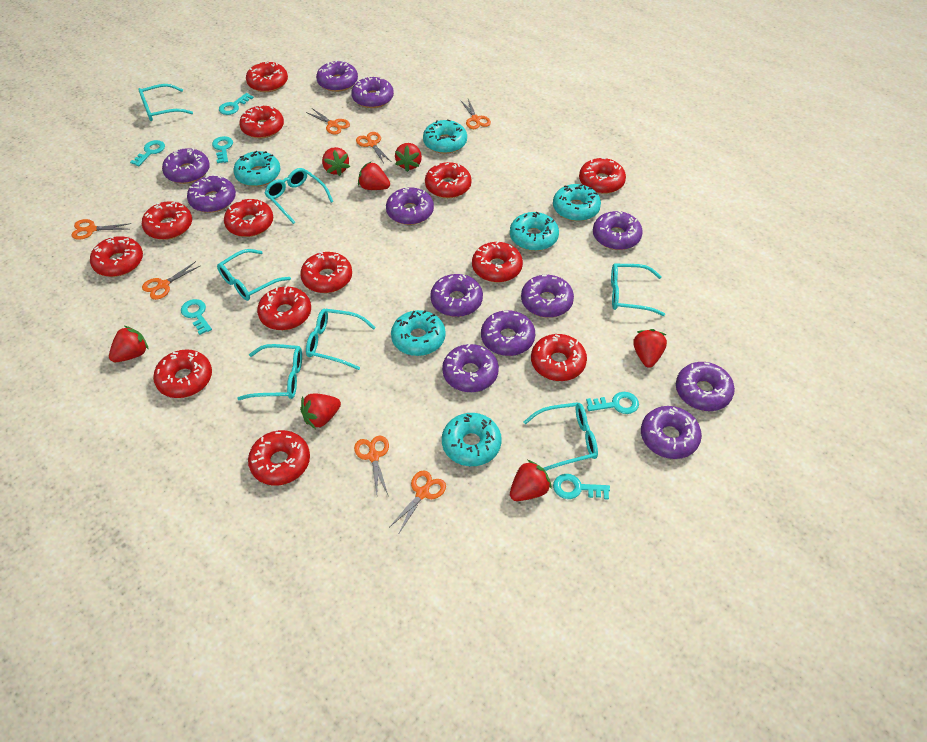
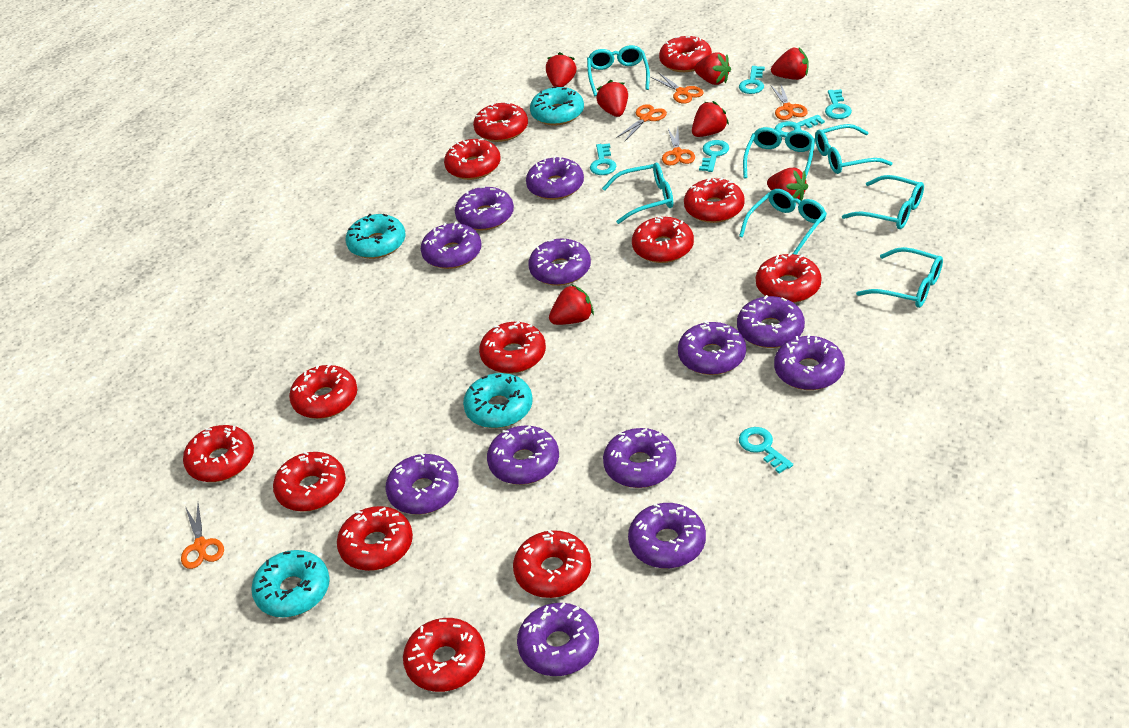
orange scissors: 7 -> 5
turquoise donut: 6 -> 4

